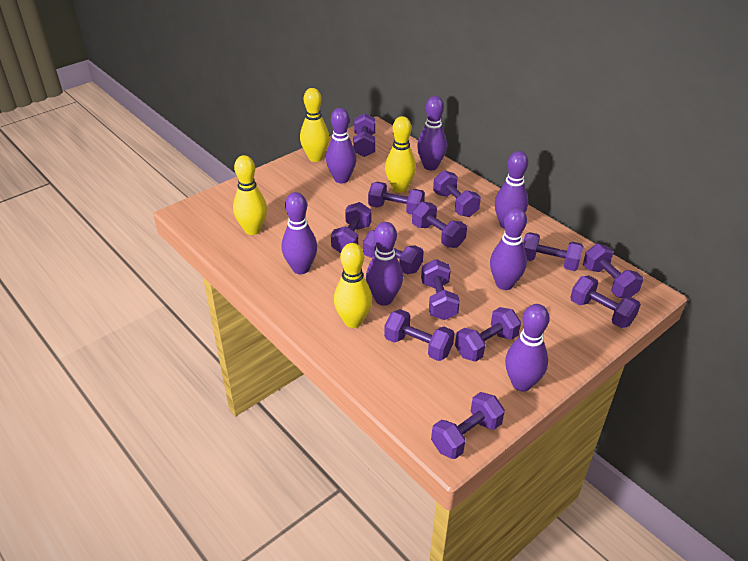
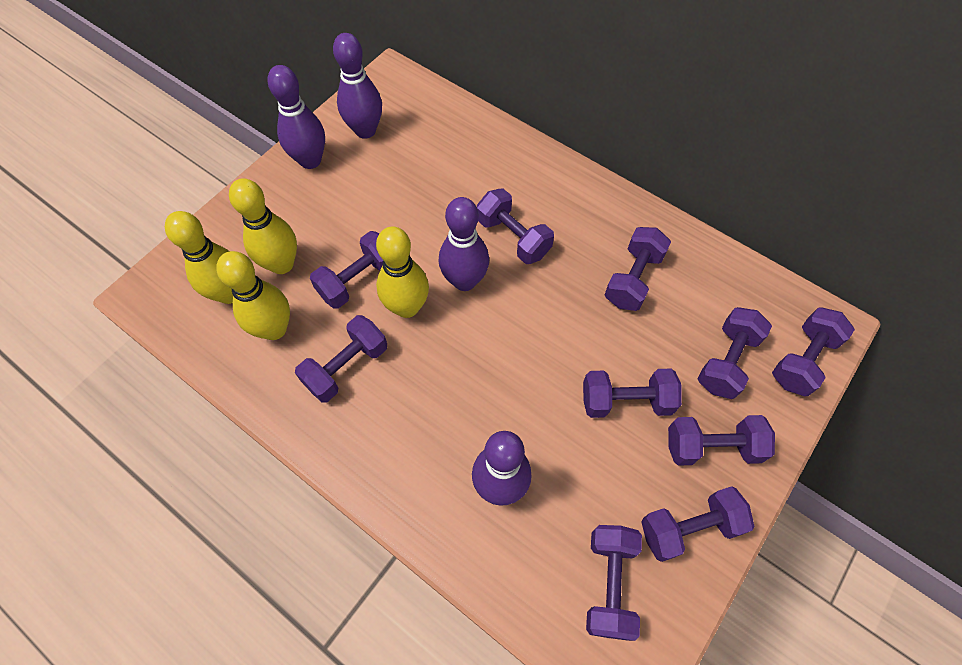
purple bowling pin: 7 -> 4
purple dumbbell: 13 -> 10

